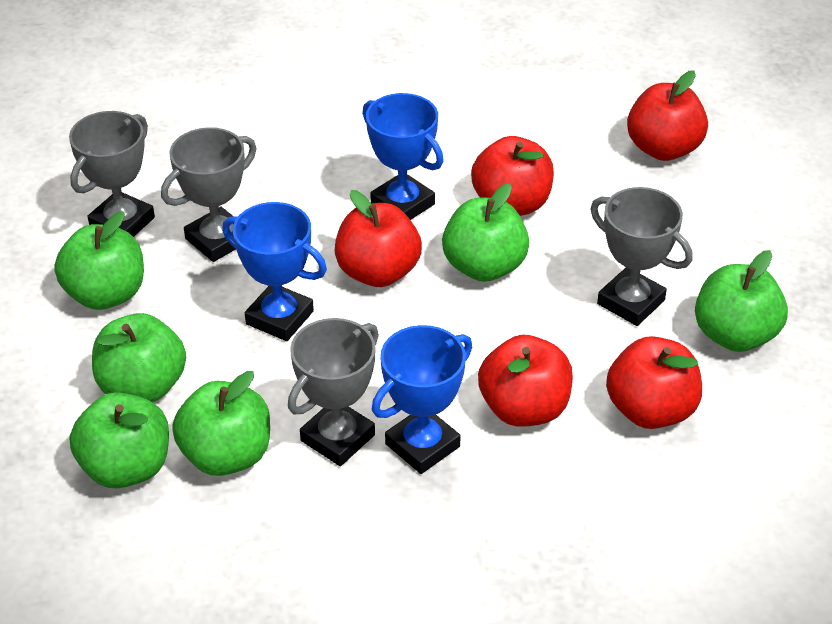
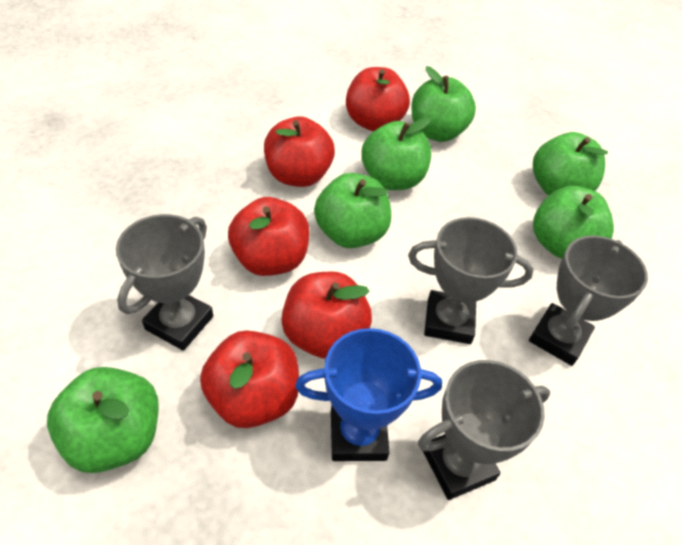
blue trophy: 3 -> 1

